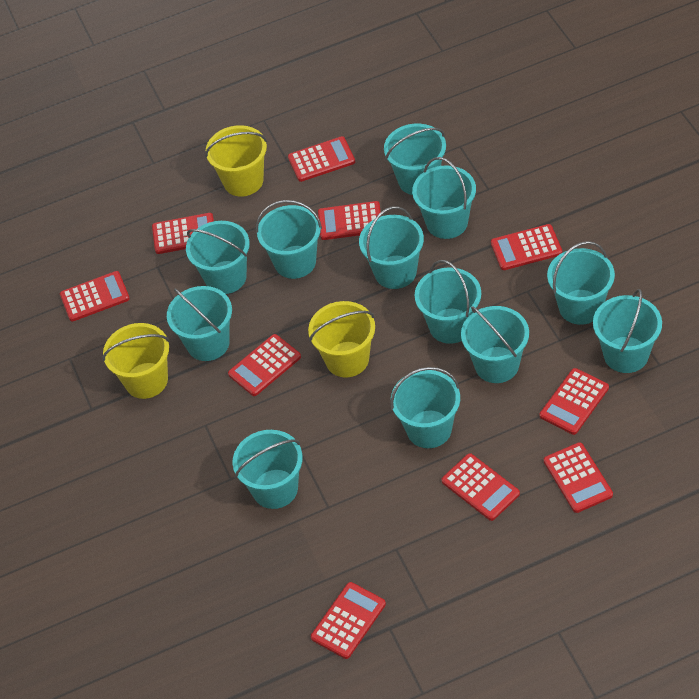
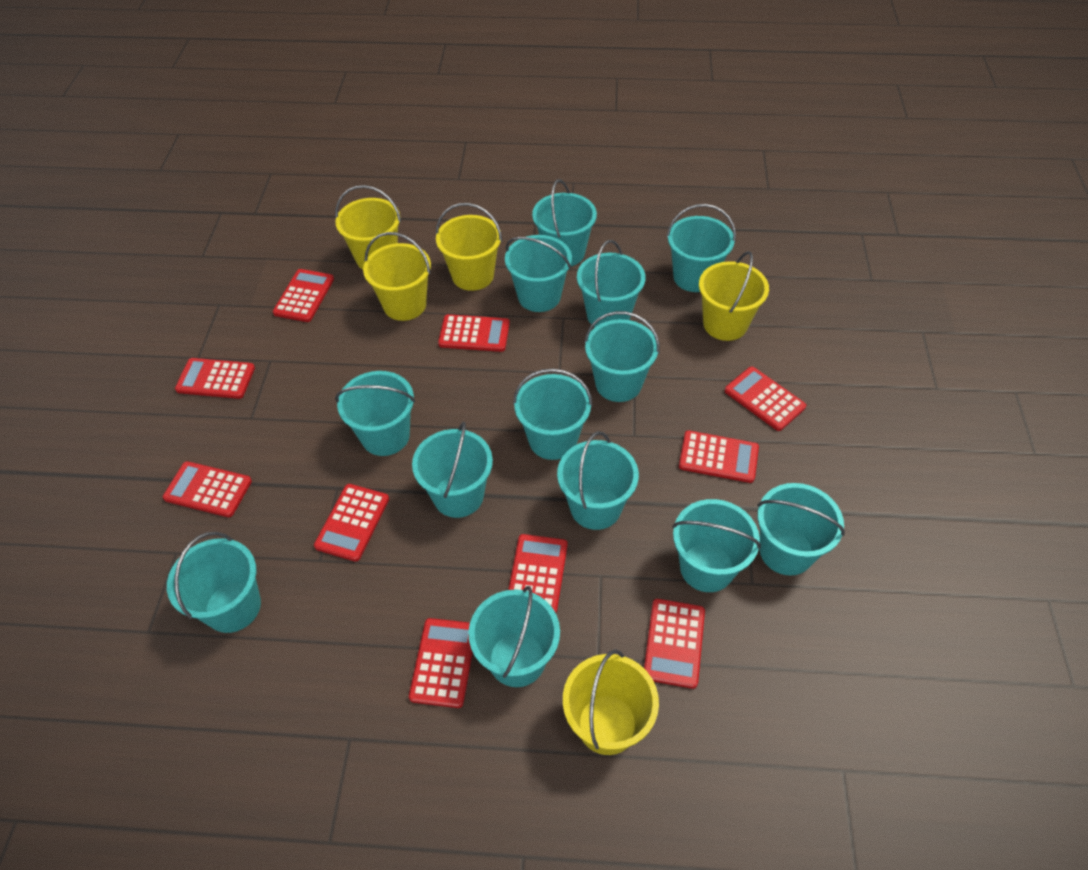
turquoise bucket: 12 -> 13
yellow bucket: 3 -> 5

